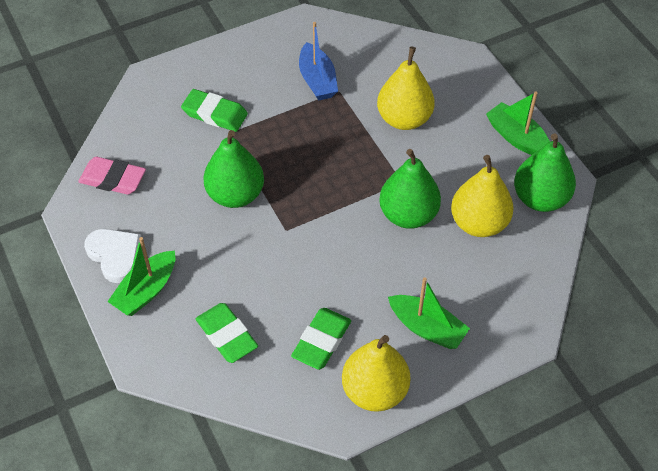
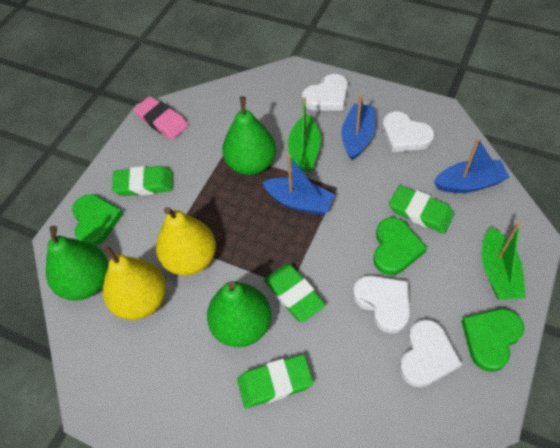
blue boat: 1 -> 3
green boat: 3 -> 2
green eraser: 3 -> 4
green heart: 0 -> 3
white heart: 1 -> 4
yellow pear: 3 -> 2

